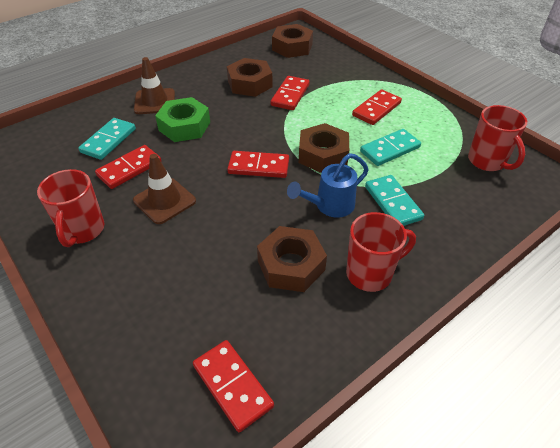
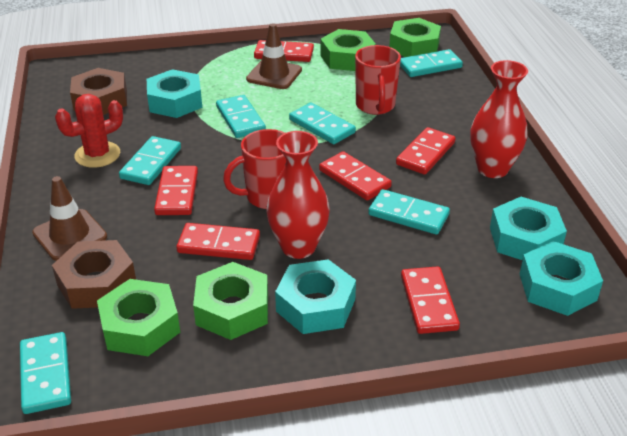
blue watering can: 1 -> 0
brown nut: 4 -> 2
green nut: 1 -> 4
red cactus: 0 -> 1
red domino: 5 -> 6
red mug: 3 -> 2
red vase: 0 -> 2
turquoise domino: 3 -> 6
turquoise nut: 0 -> 4

